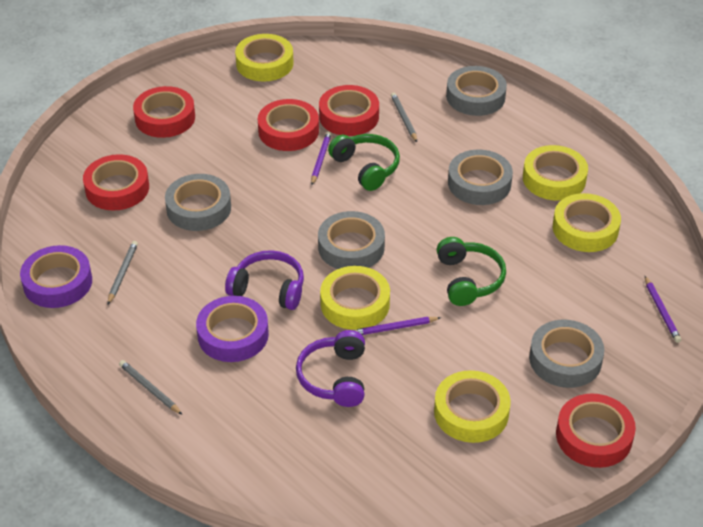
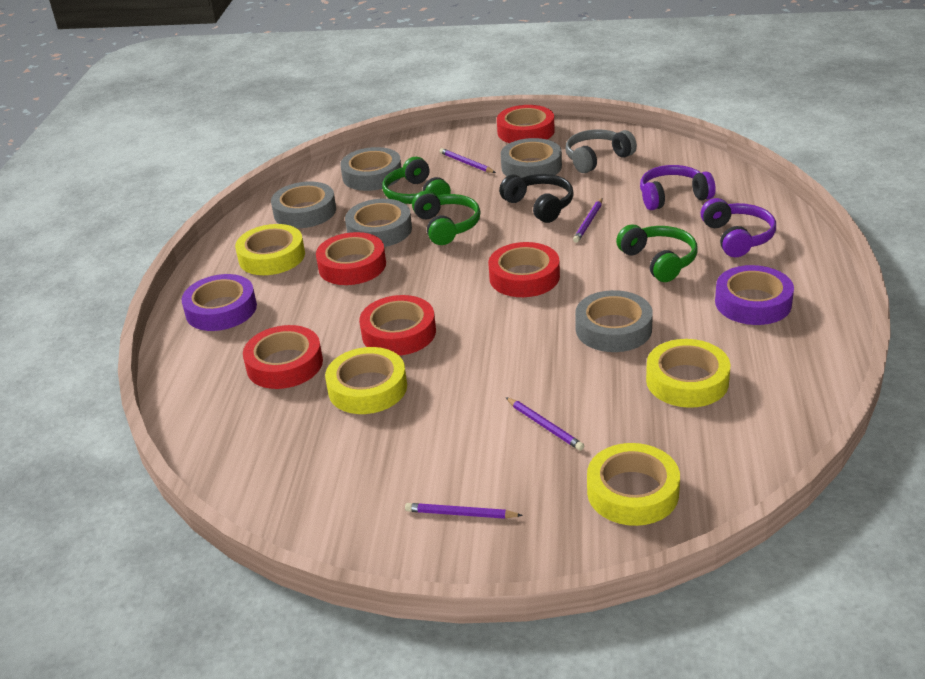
black headphones: 0 -> 1
green headphones: 2 -> 3
grey headphones: 0 -> 1
grey pencil: 3 -> 0
purple pencil: 3 -> 4
yellow tape: 5 -> 4

